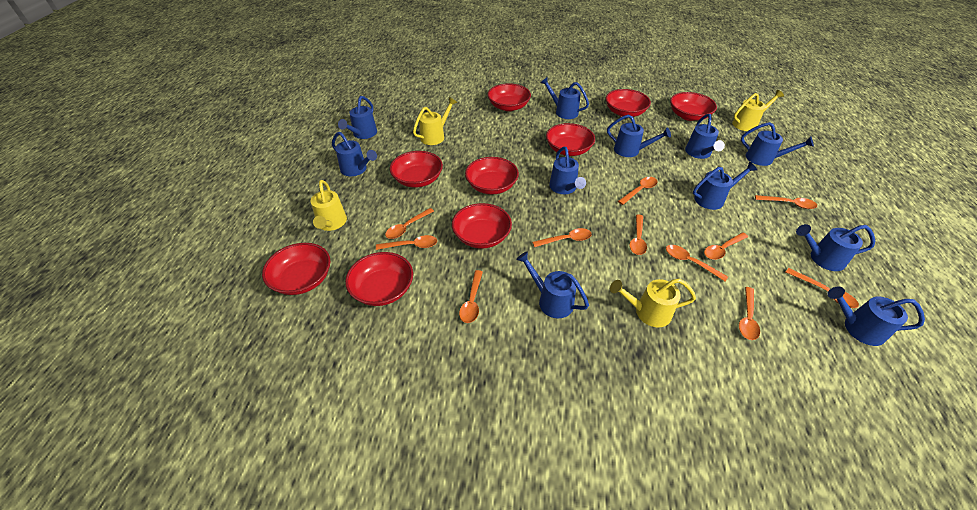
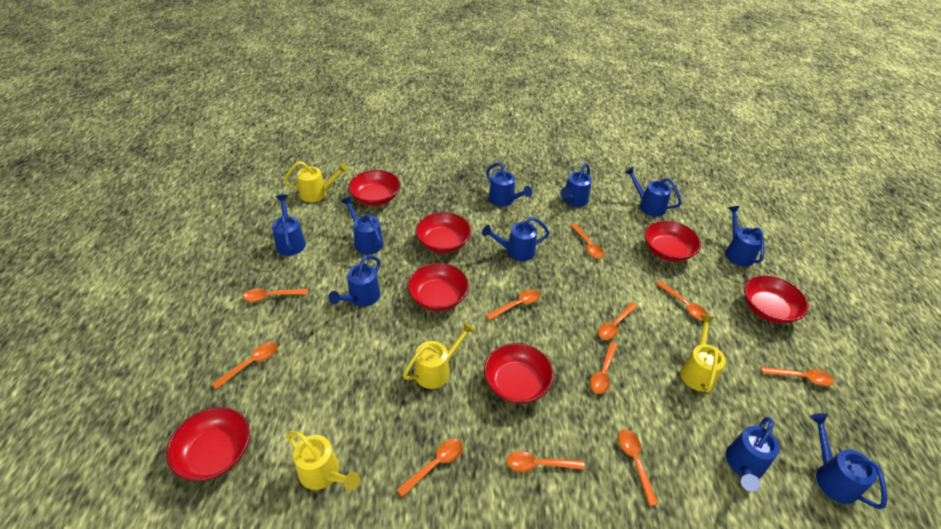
blue watering can: 11 -> 10
red bowl: 9 -> 7

